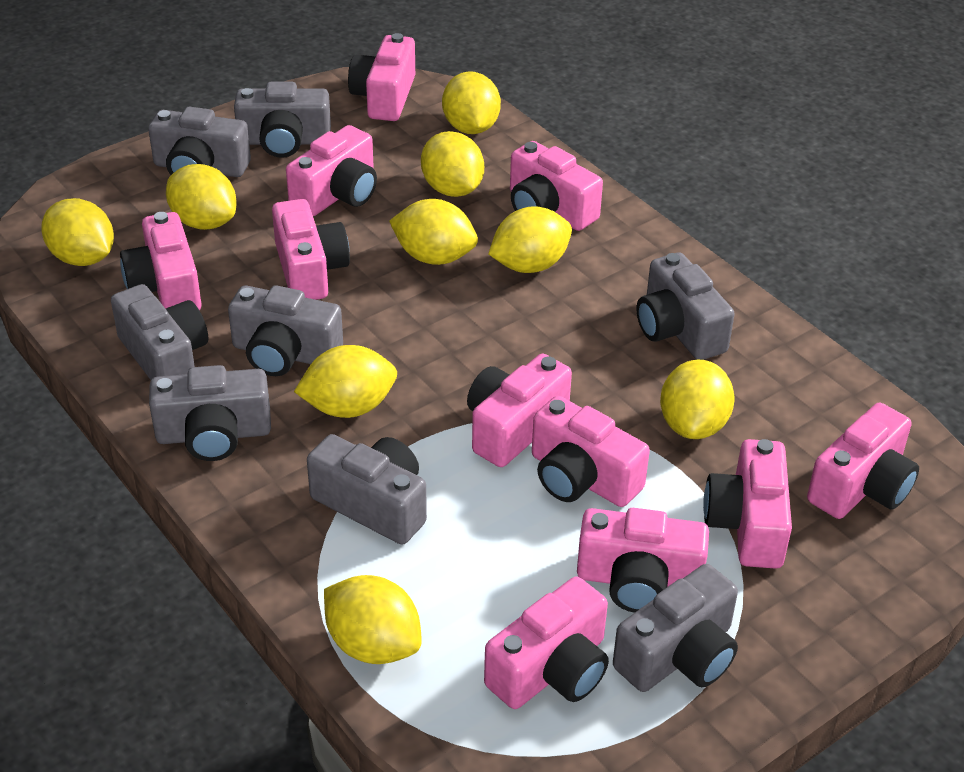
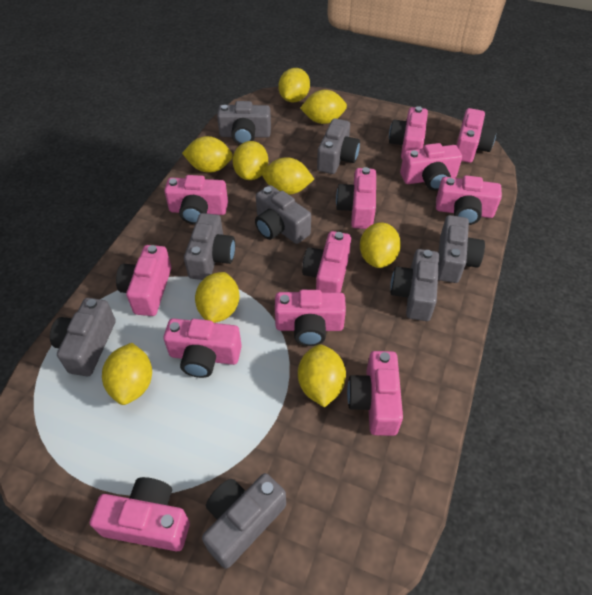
pink camera: 11 -> 12

